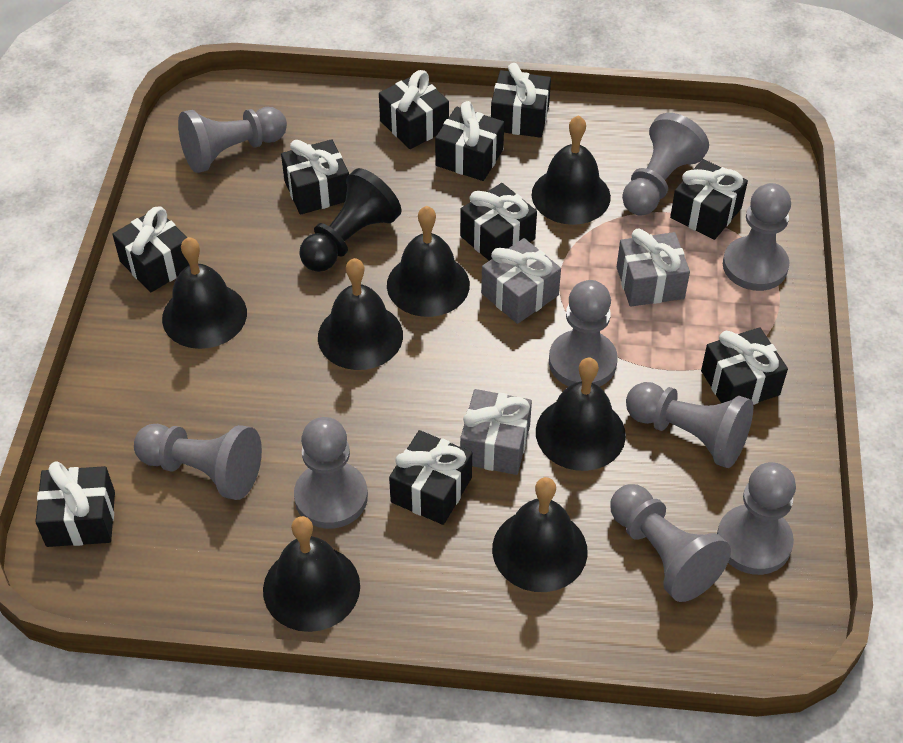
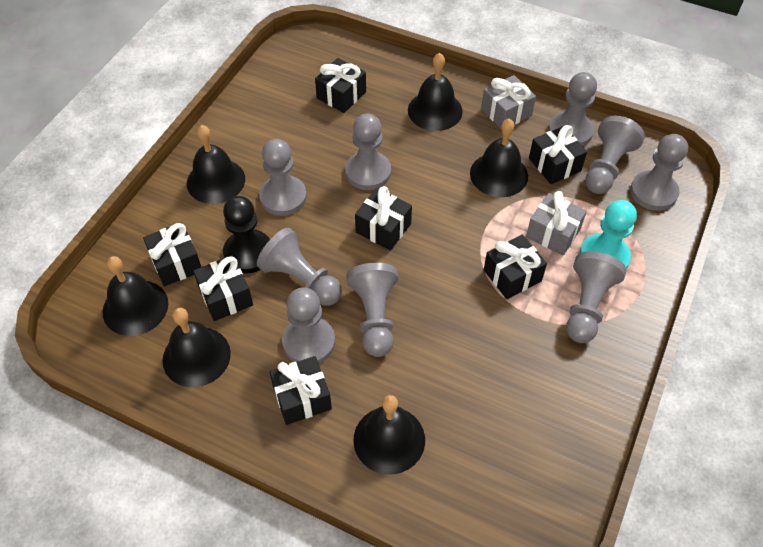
black bell: 7 -> 6
black gift: 10 -> 7
grey gift: 3 -> 2
turquoise pawn: 0 -> 1

